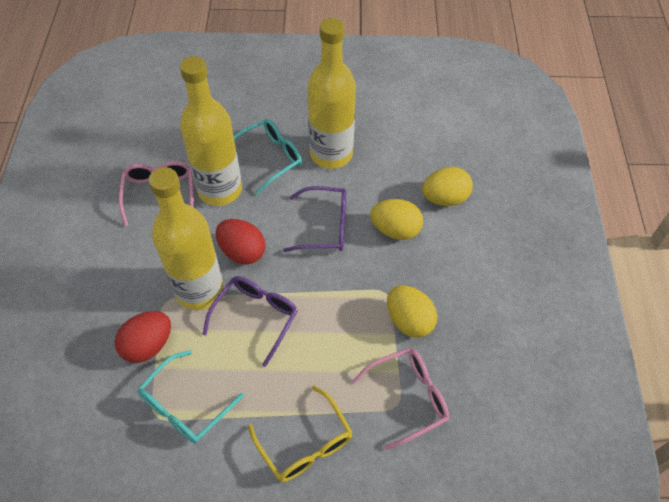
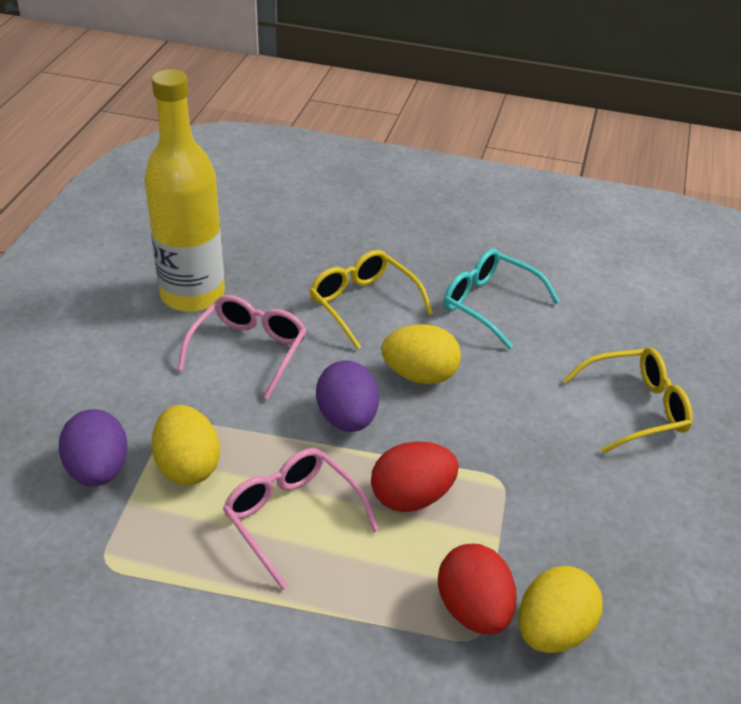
purple egg: 0 -> 2
purple glasses: 2 -> 0
turquoise glasses: 2 -> 1
yellow bottle: 3 -> 1
yellow glasses: 1 -> 2

